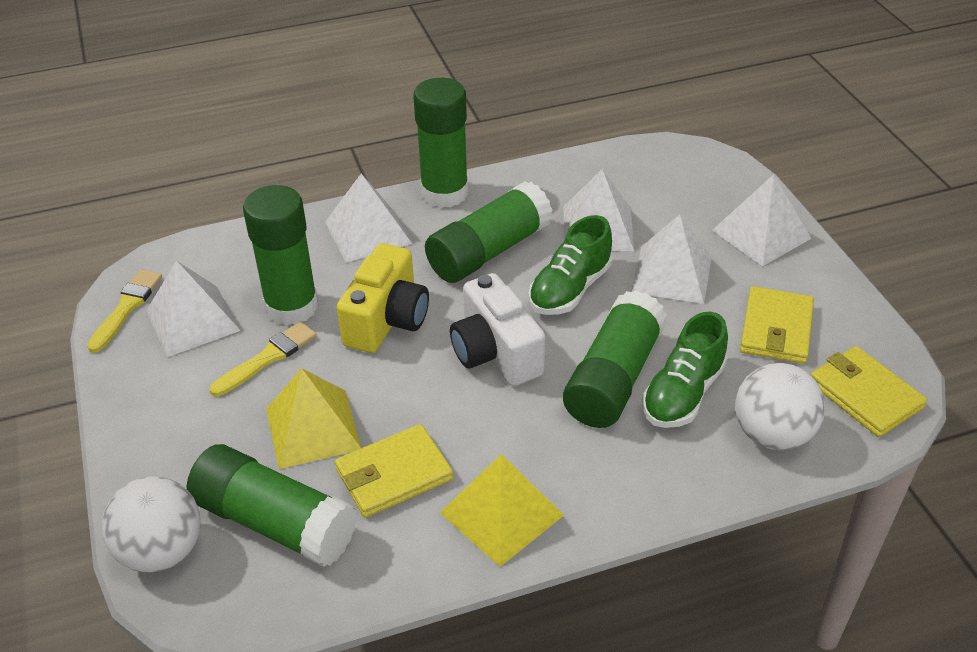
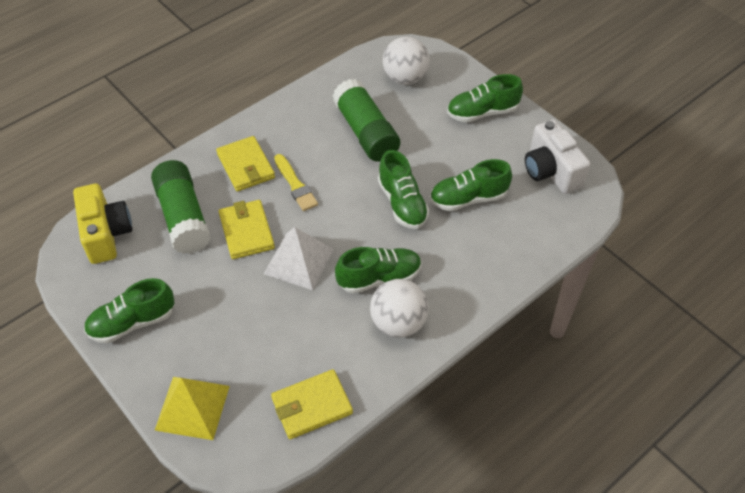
green glue stick: 5 -> 2
green shoe: 2 -> 5
white pyramid: 5 -> 1
yellow brush: 2 -> 1
yellow pyramid: 2 -> 1

